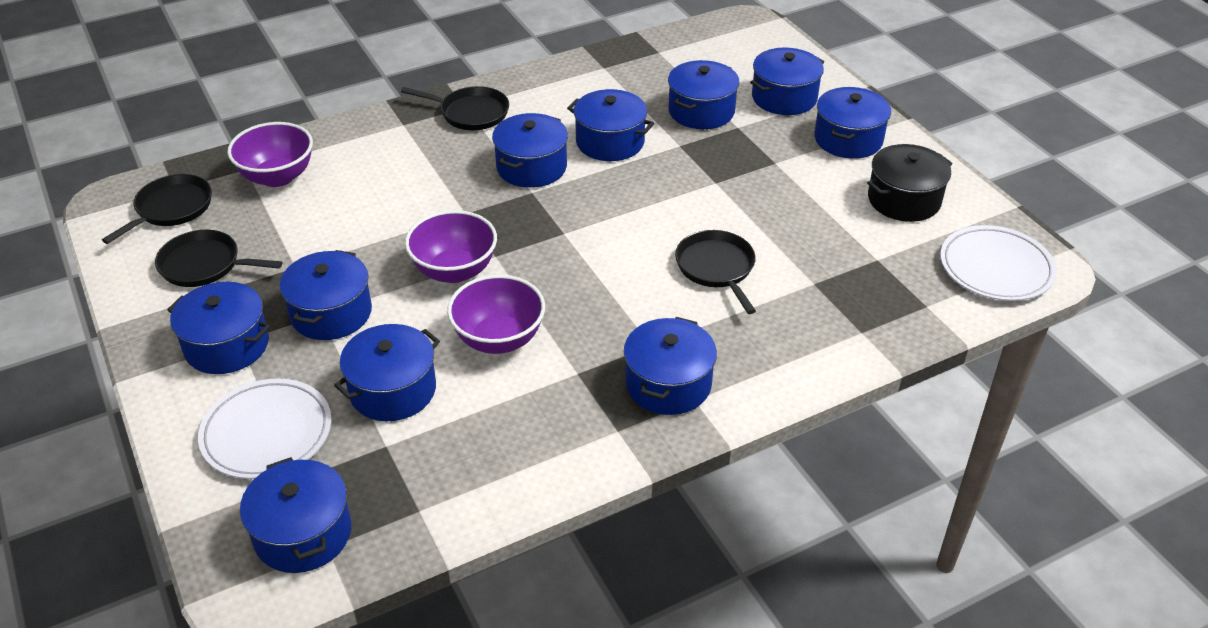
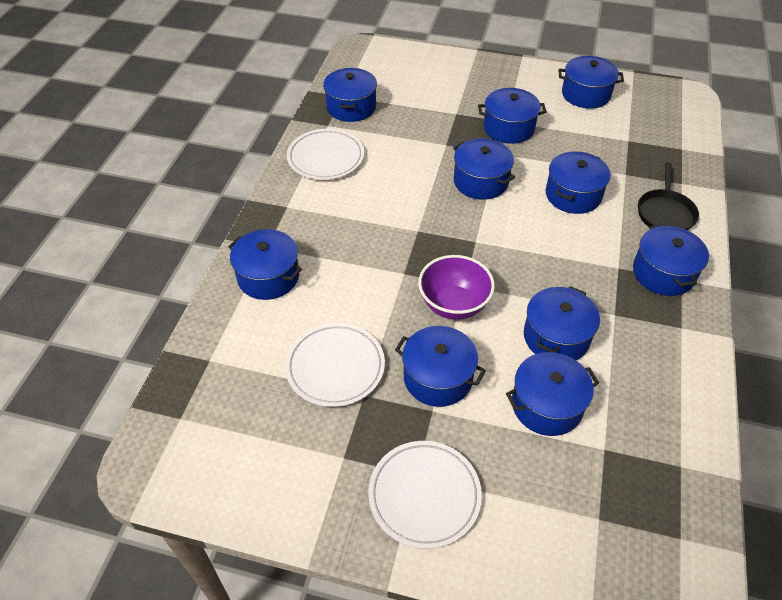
black pan: 4 -> 1
black pot: 1 -> 0
purple bowl: 3 -> 1
white plate: 2 -> 3

